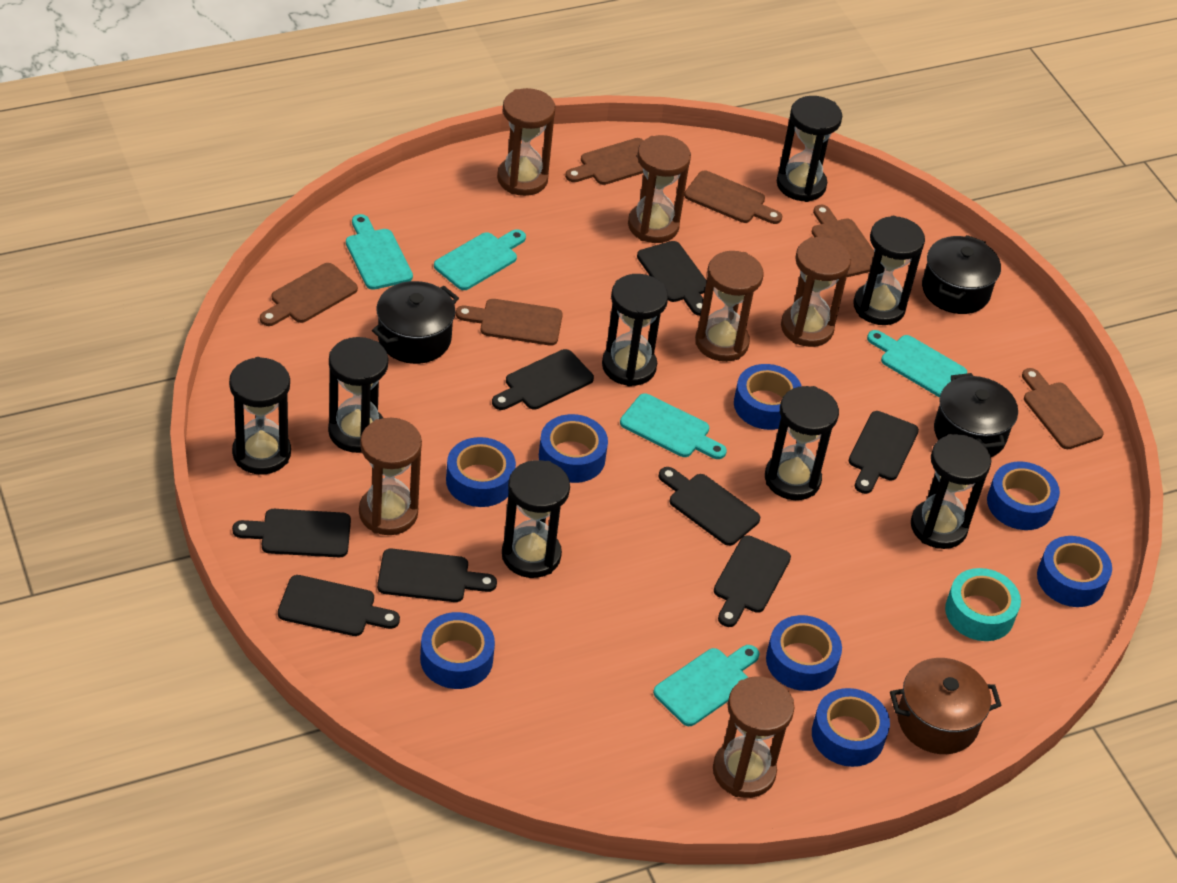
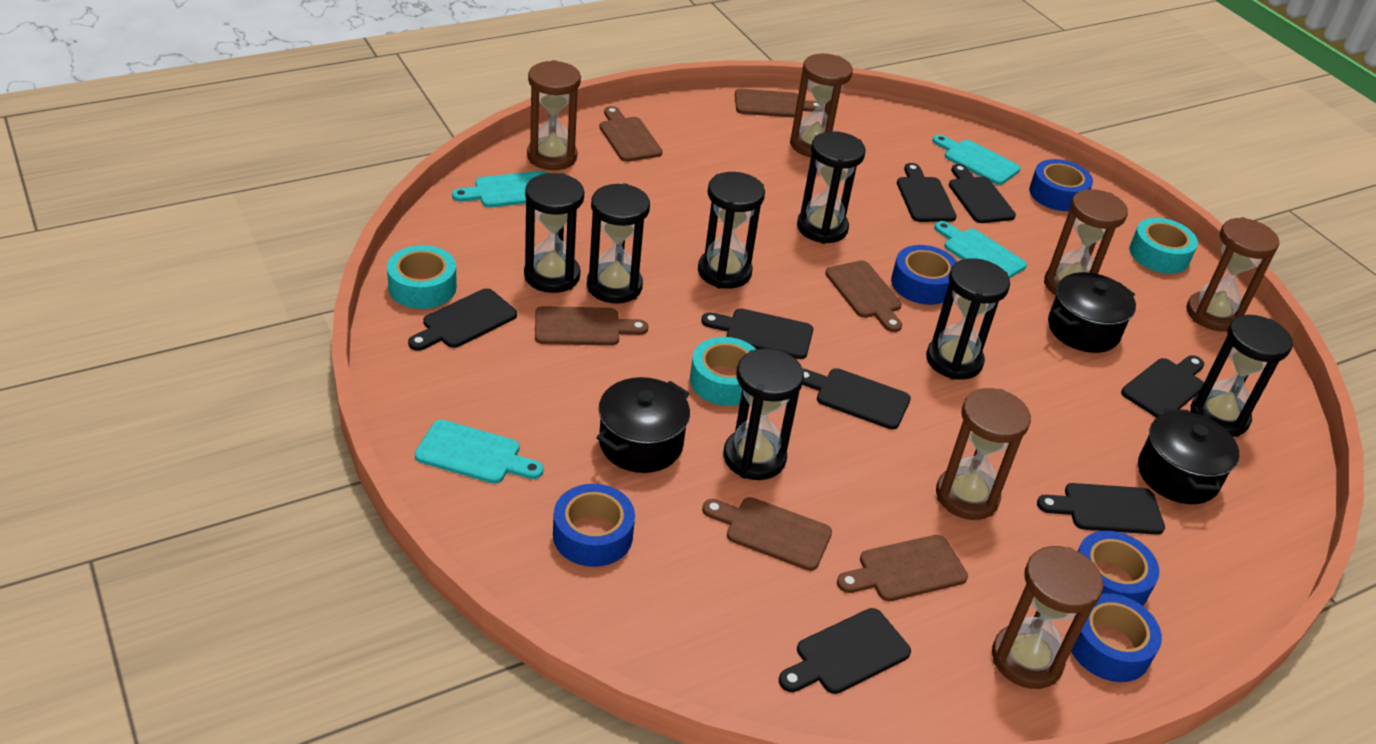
black hourglass: 8 -> 7
blue tape: 8 -> 5
brown pot: 1 -> 0
turquoise cutting board: 5 -> 4
turquoise tape: 1 -> 3

